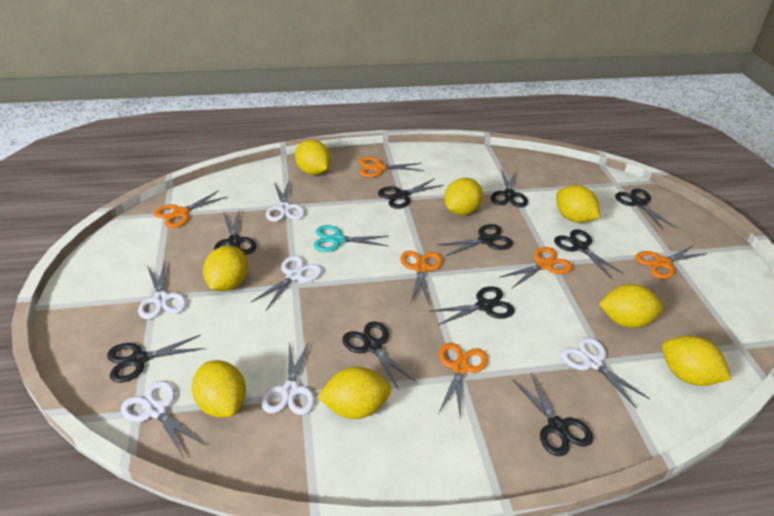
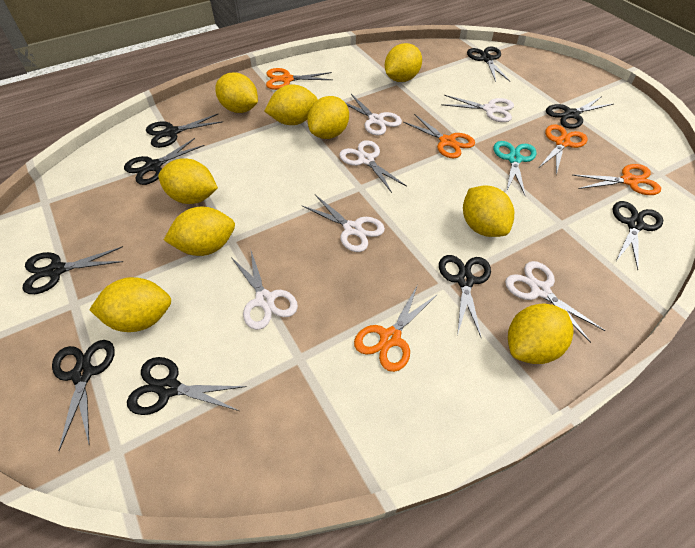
black scissors: 10 -> 9
orange scissors: 6 -> 5
yellow lemon: 8 -> 9

